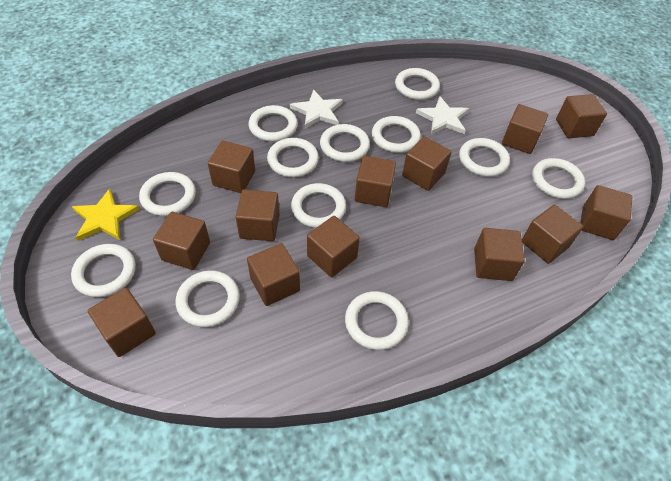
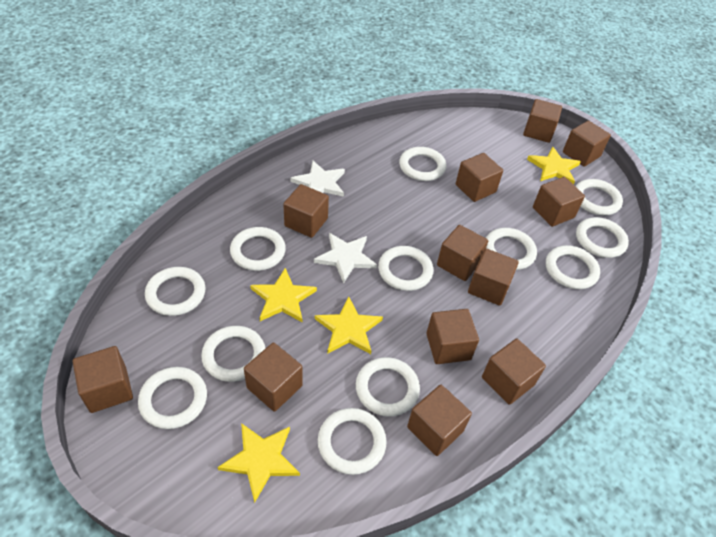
brown cube: 13 -> 12
yellow star: 1 -> 4

